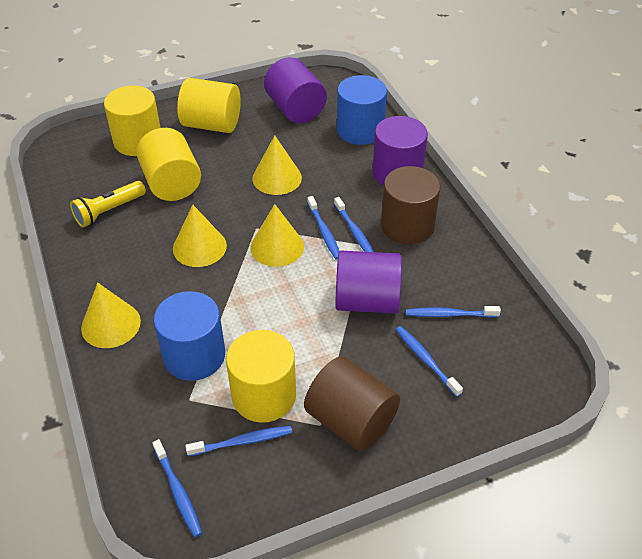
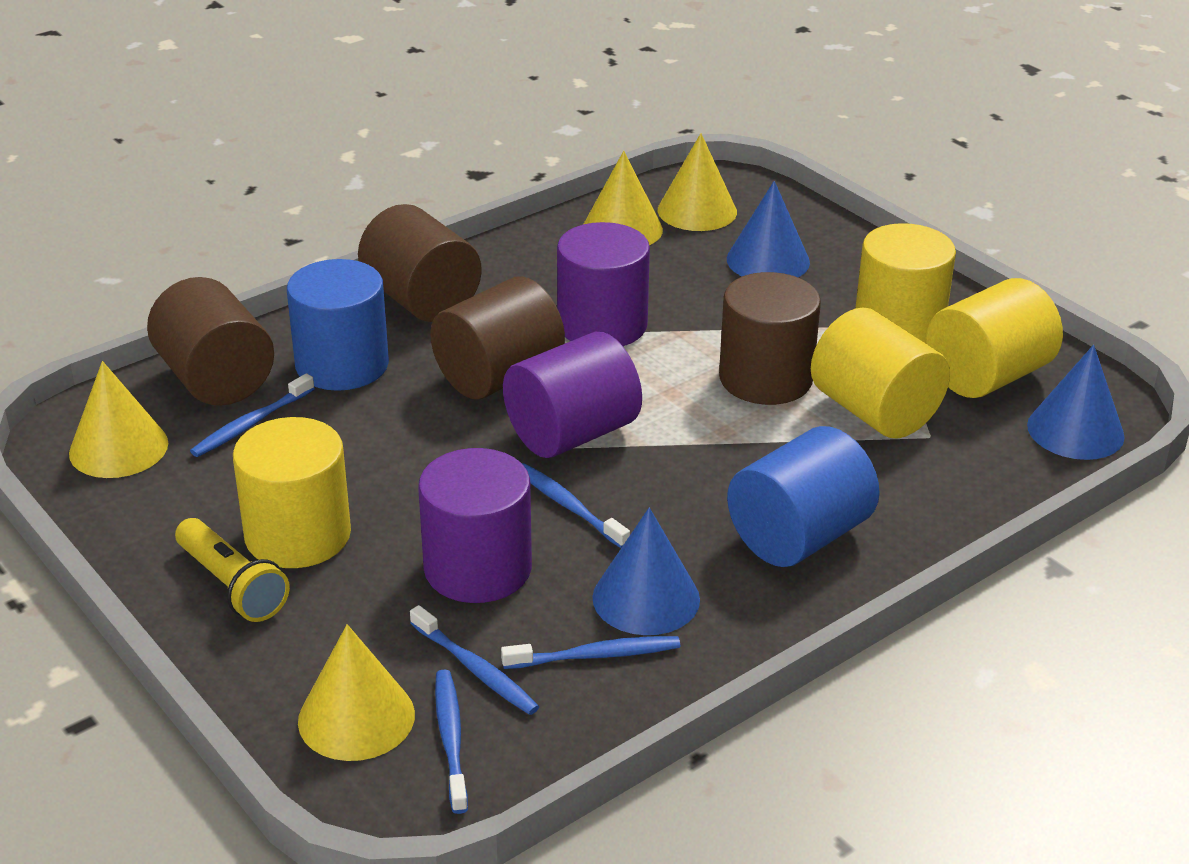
blue cone: 0 -> 3
blue toothbrush: 6 -> 5
brown cylinder: 2 -> 4

